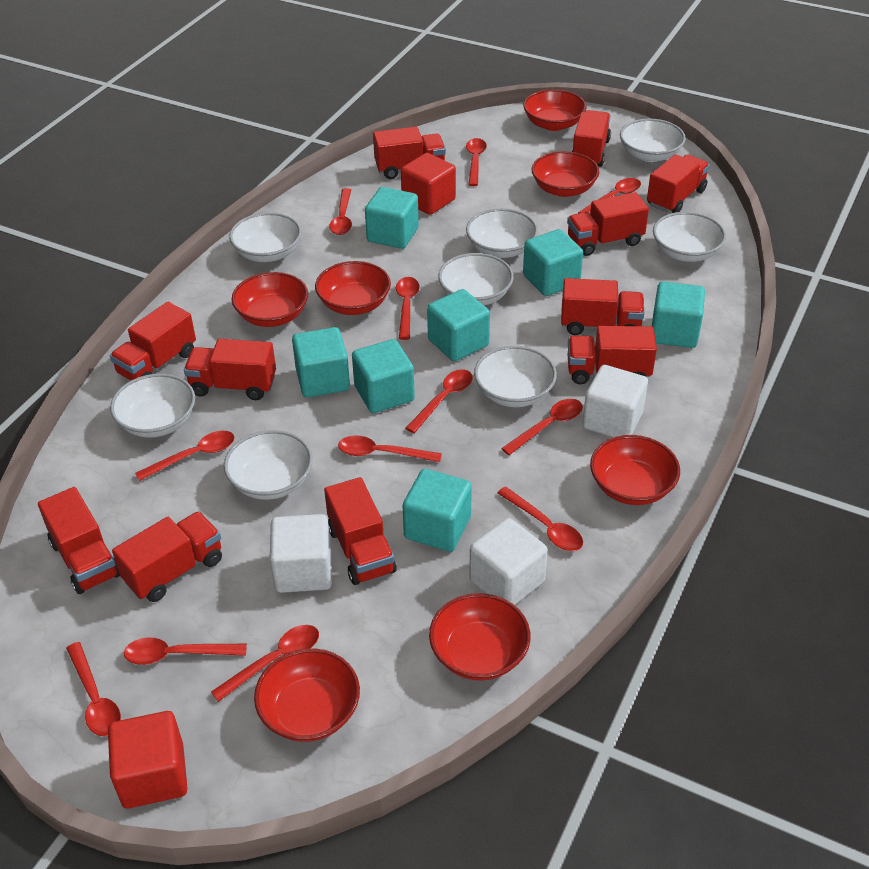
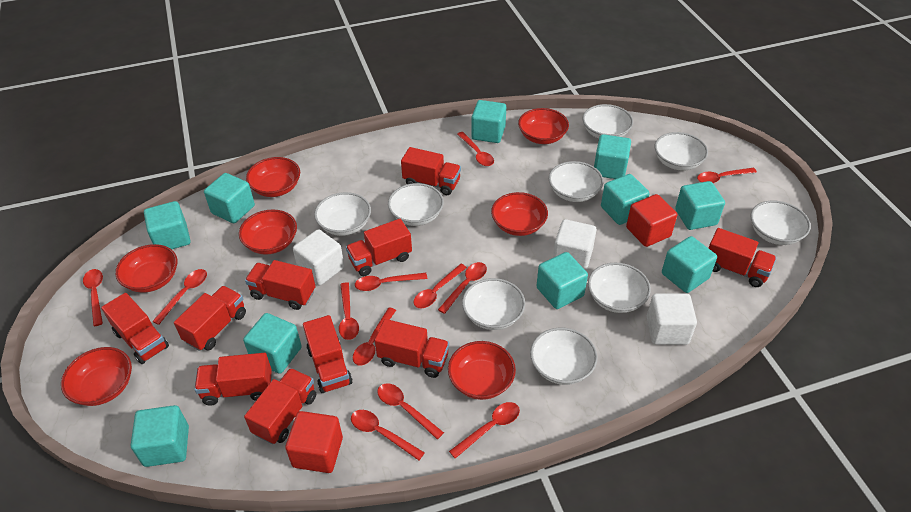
red truck: 11 -> 10
turquoise cube: 7 -> 10
white bowl: 8 -> 9

